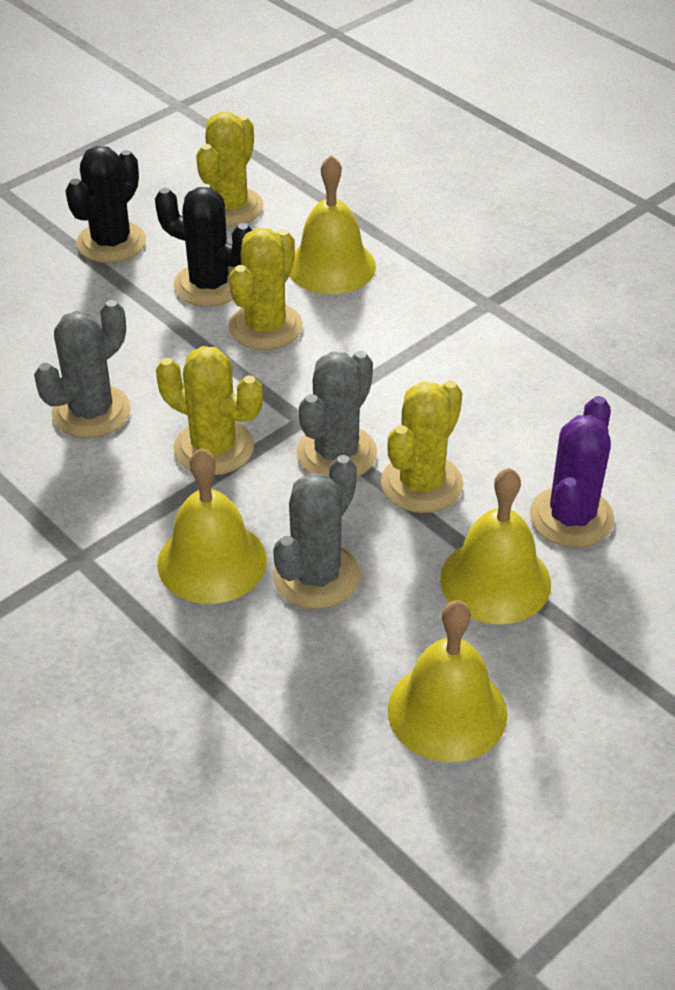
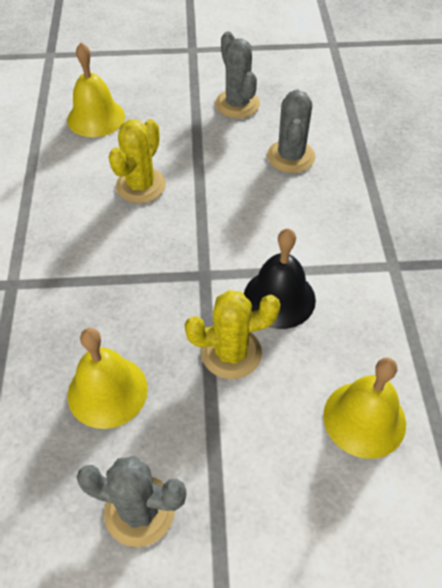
black bell: 0 -> 1
black cactus: 2 -> 0
purple cactus: 1 -> 0
yellow bell: 4 -> 3
yellow cactus: 4 -> 2

